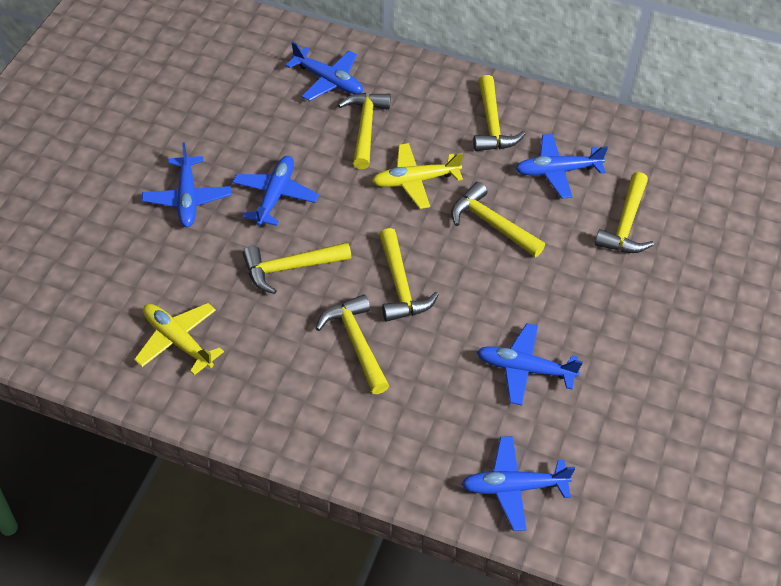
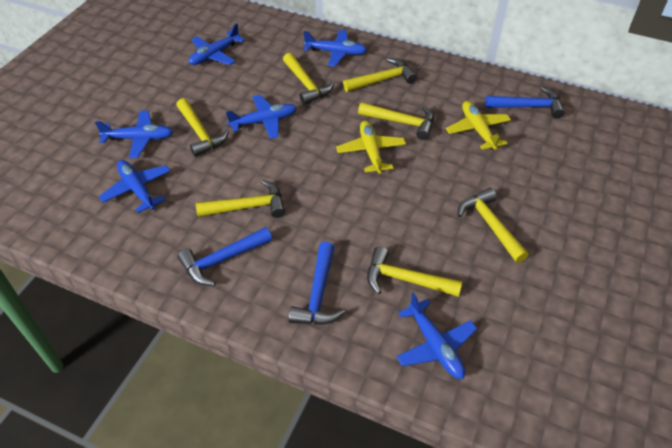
blue hammer: 0 -> 3

